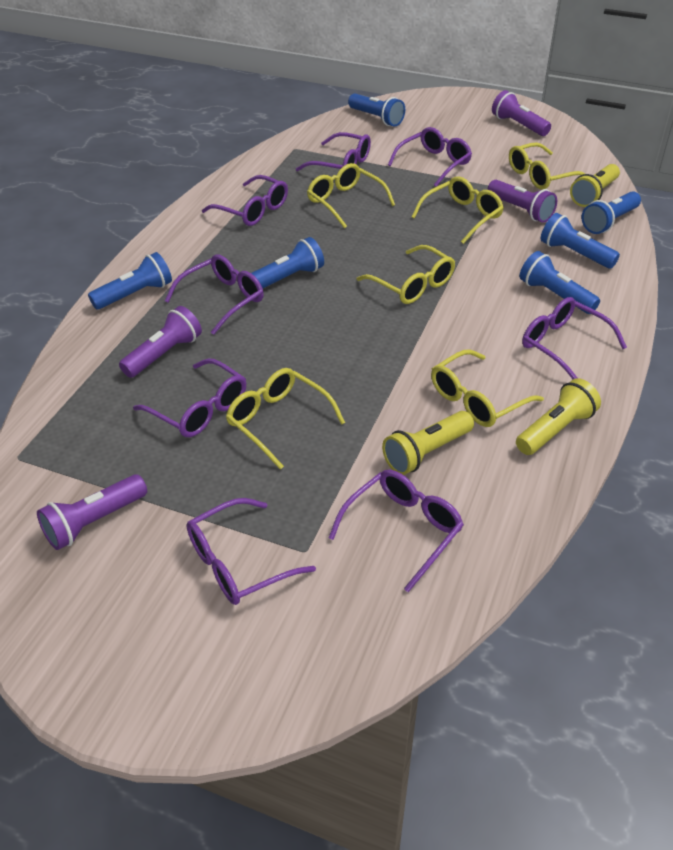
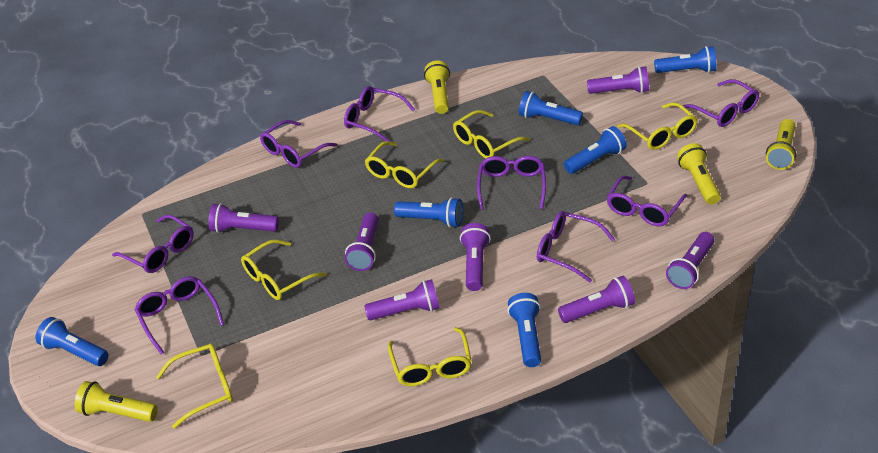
purple flashlight: 4 -> 7
yellow flashlight: 3 -> 4

